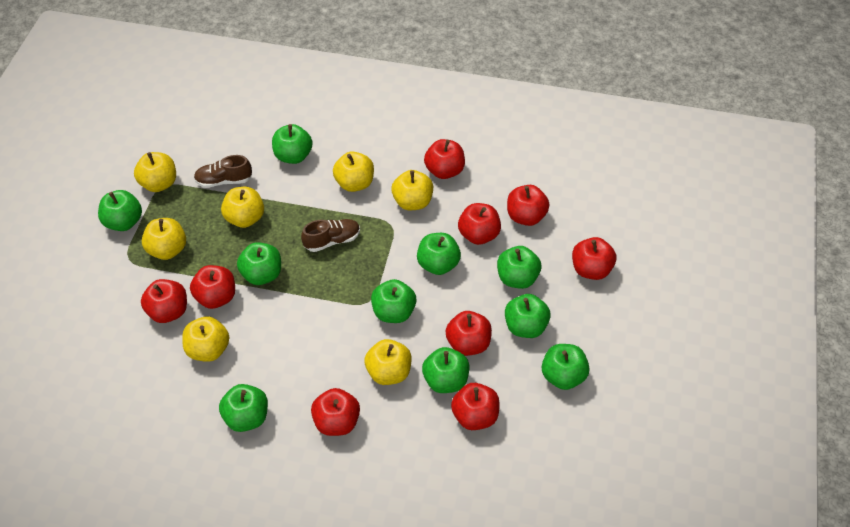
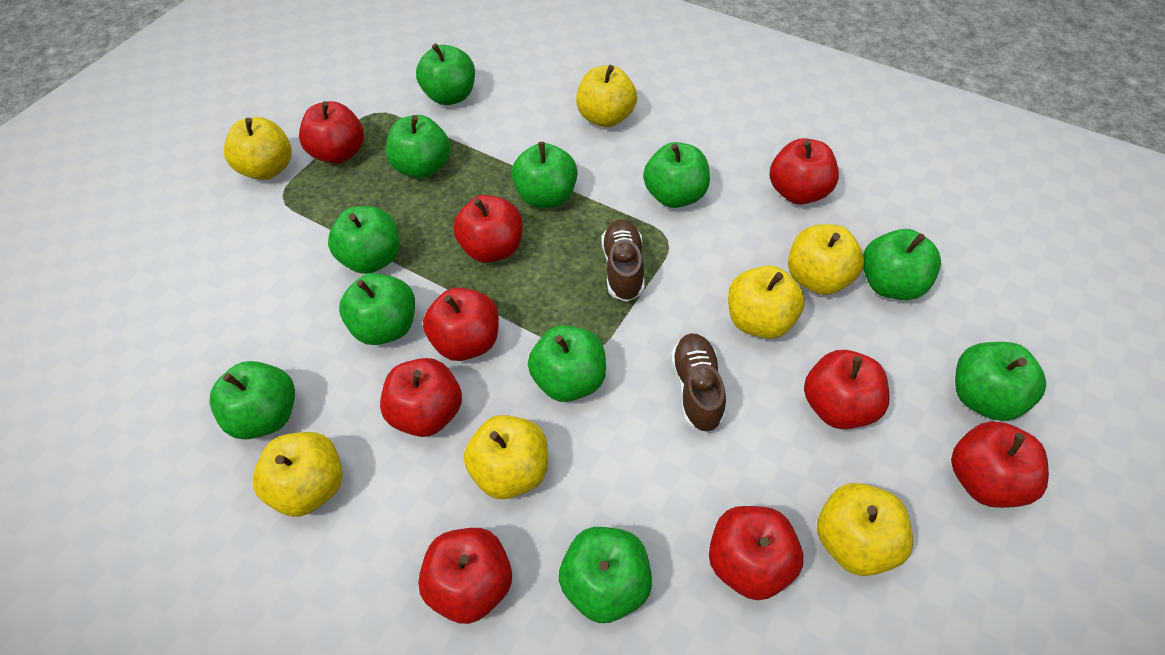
green apple: 10 -> 11

